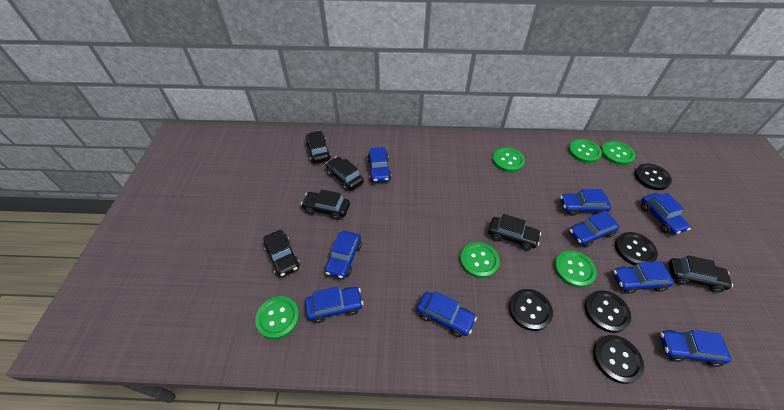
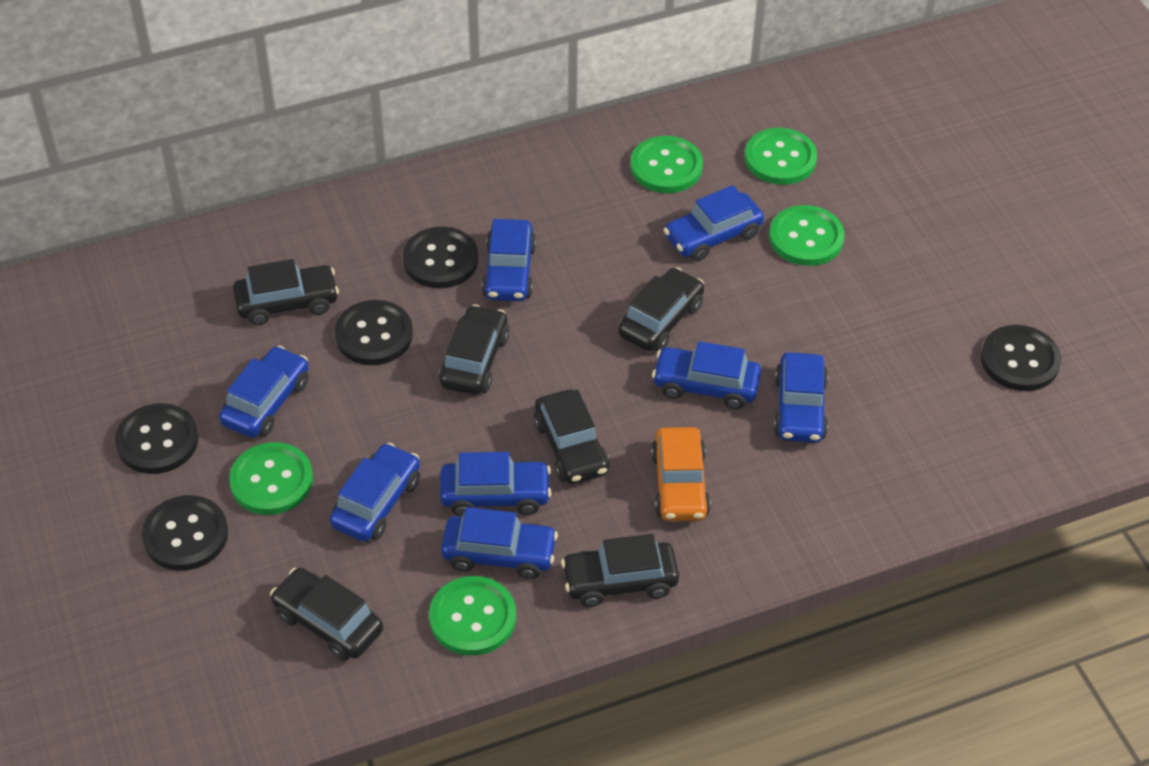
blue car: 9 -> 8
green button: 6 -> 5
orange car: 0 -> 1

